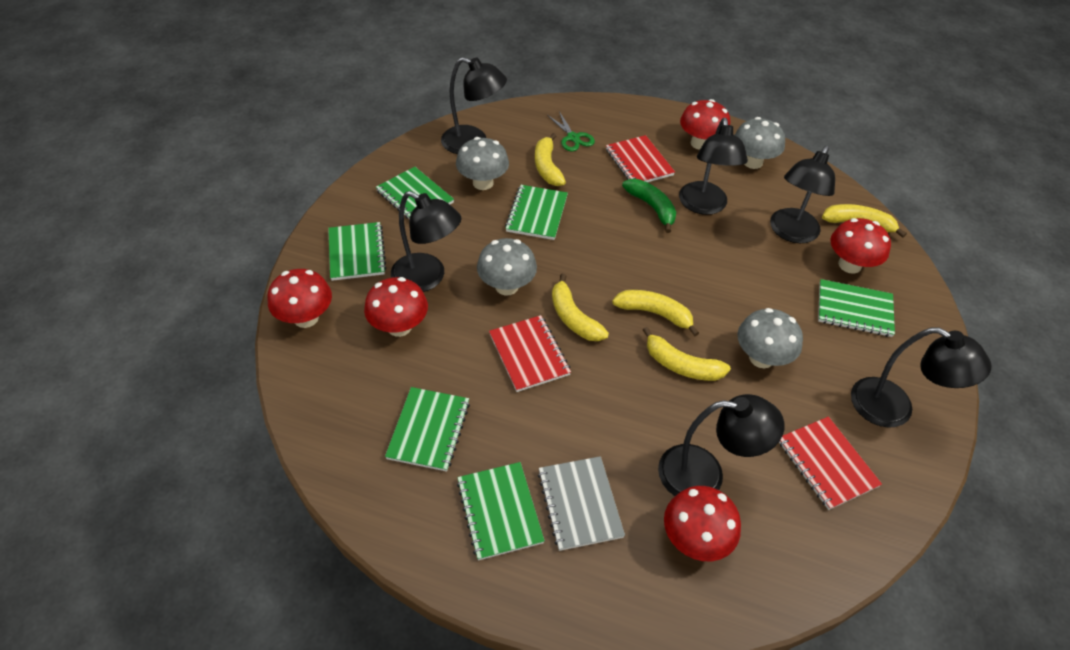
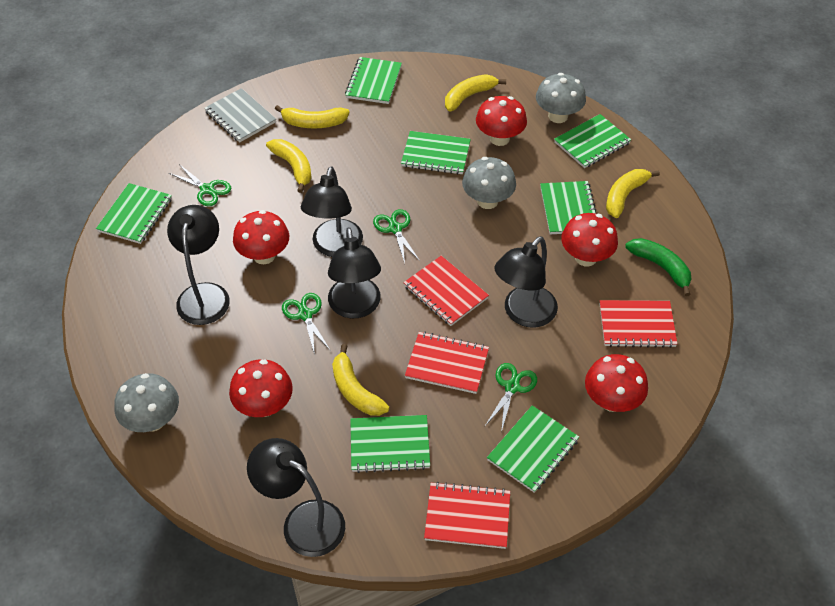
black lamp: 6 -> 5
green notebook: 6 -> 7
green scissors: 1 -> 4
grey mushroom: 4 -> 3
red notebook: 3 -> 4

